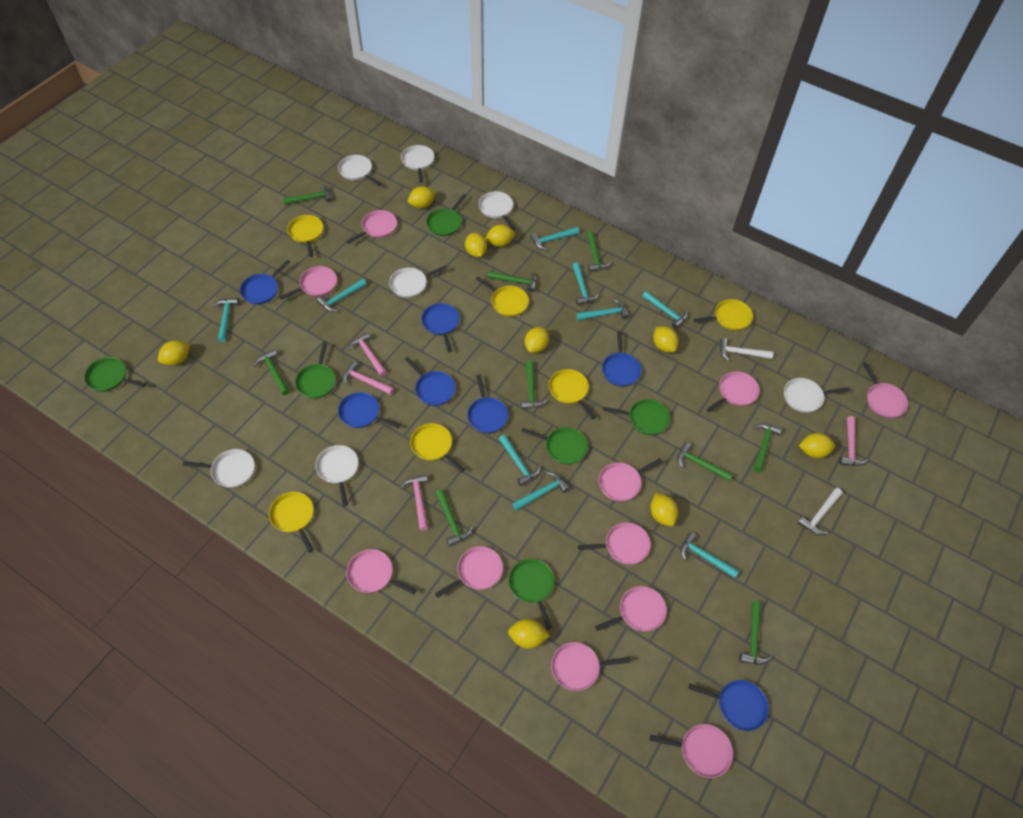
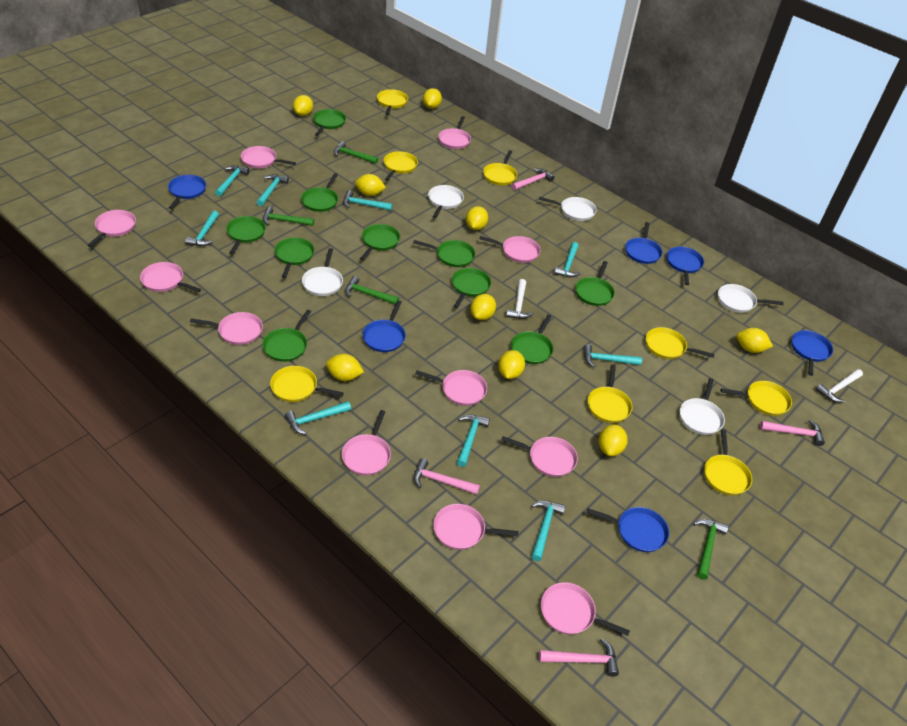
blue pan: 7 -> 6
green hammer: 9 -> 4
green pan: 6 -> 10
white pan: 7 -> 5
yellow pan: 6 -> 8

